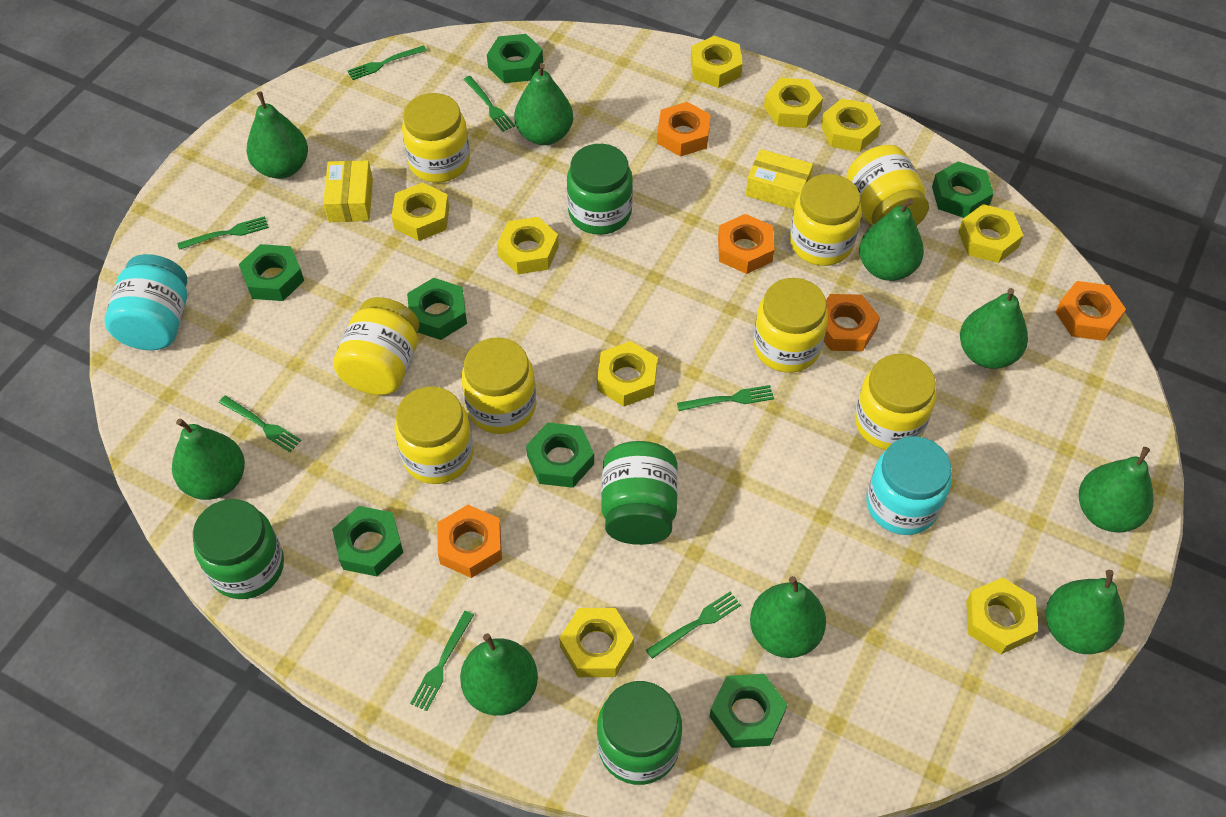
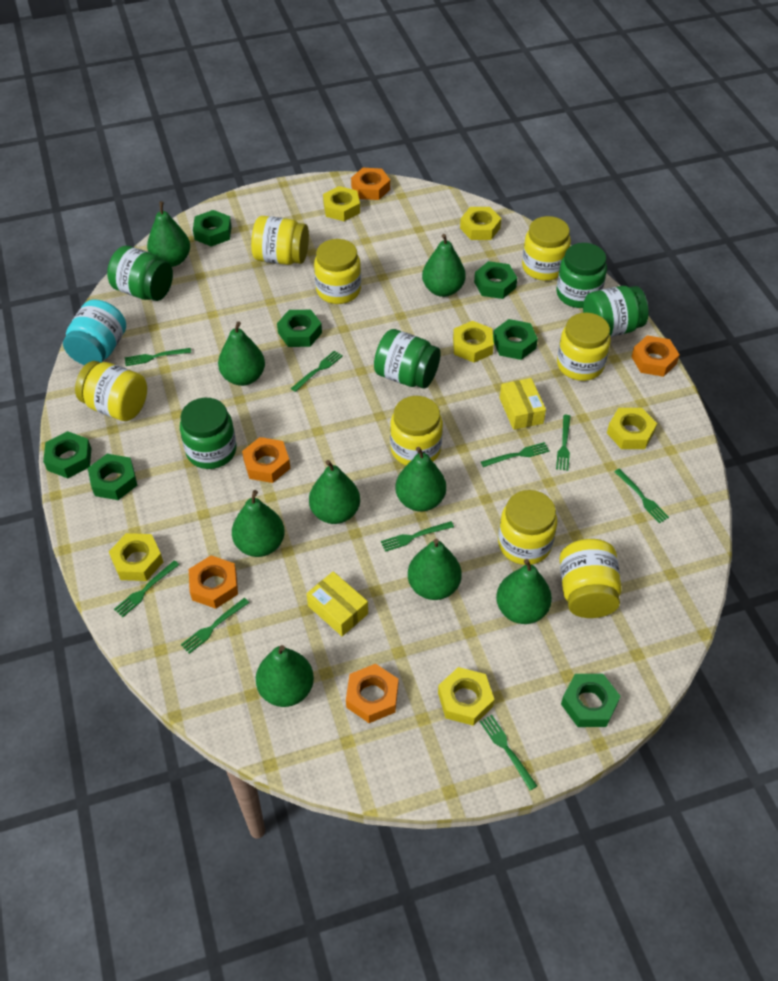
green fork: 7 -> 9
green jar: 4 -> 5
turquoise jar: 2 -> 1
yellow nut: 9 -> 6

